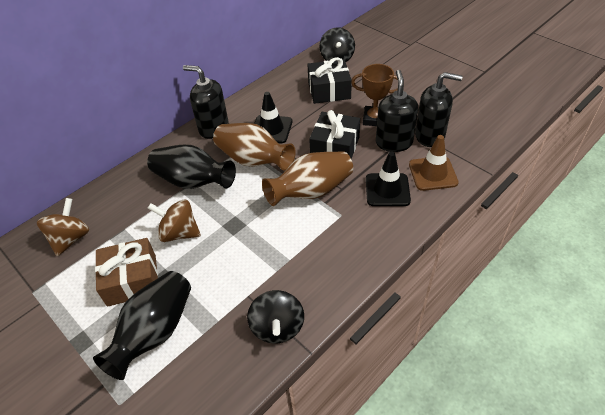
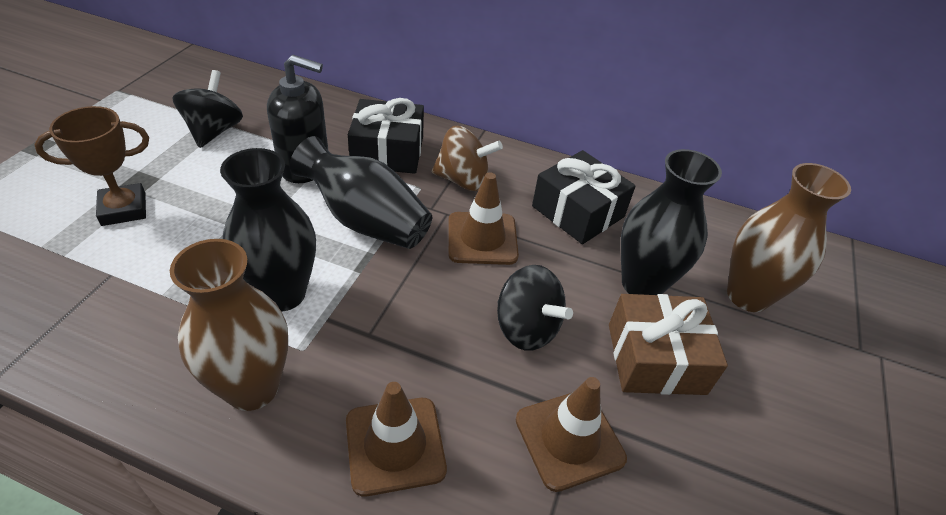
black soap dispenser: 3 -> 1
black traffic cone: 2 -> 0
black vase: 2 -> 3
brown spinning top: 2 -> 1
brown traffic cone: 1 -> 3

